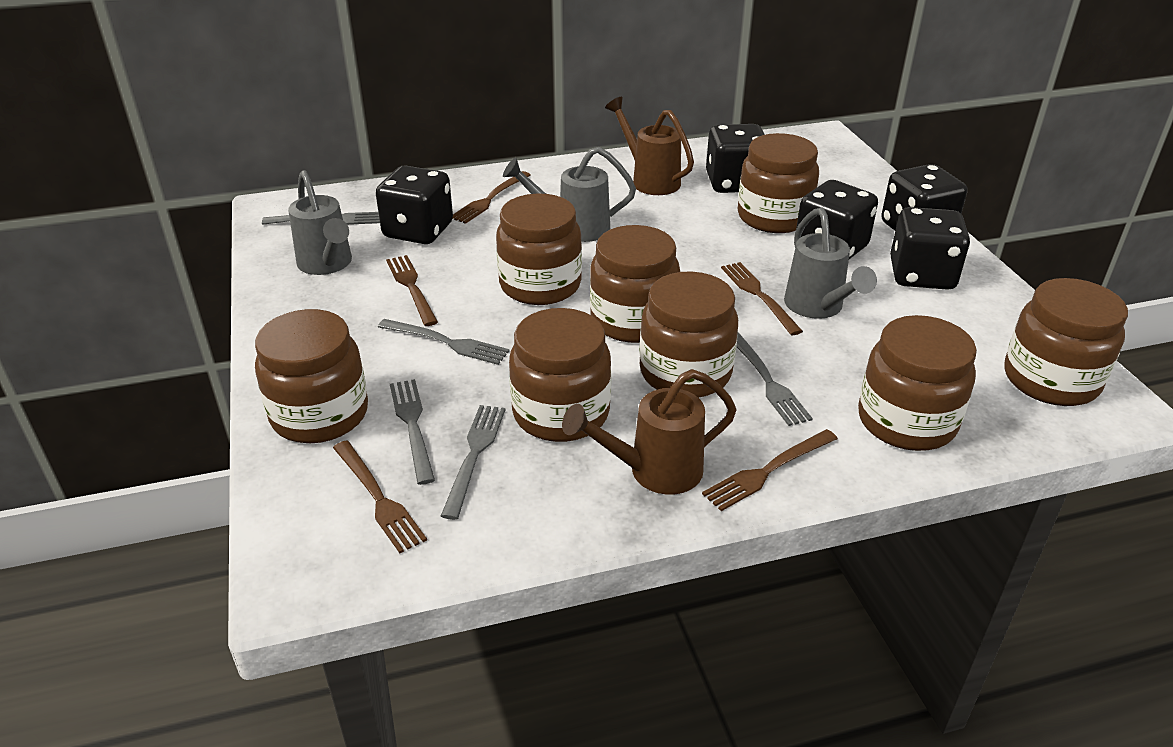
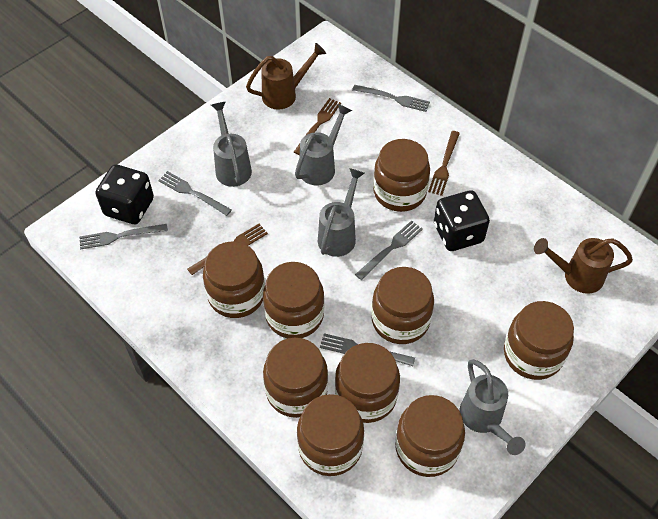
black dice: 5 -> 2
brown fork: 5 -> 3
brown jar: 8 -> 9
grey watering can: 3 -> 4

